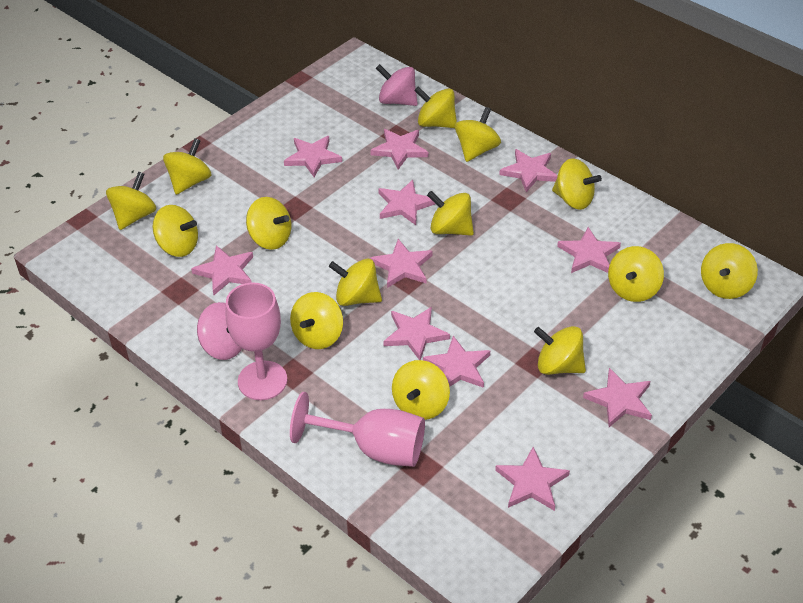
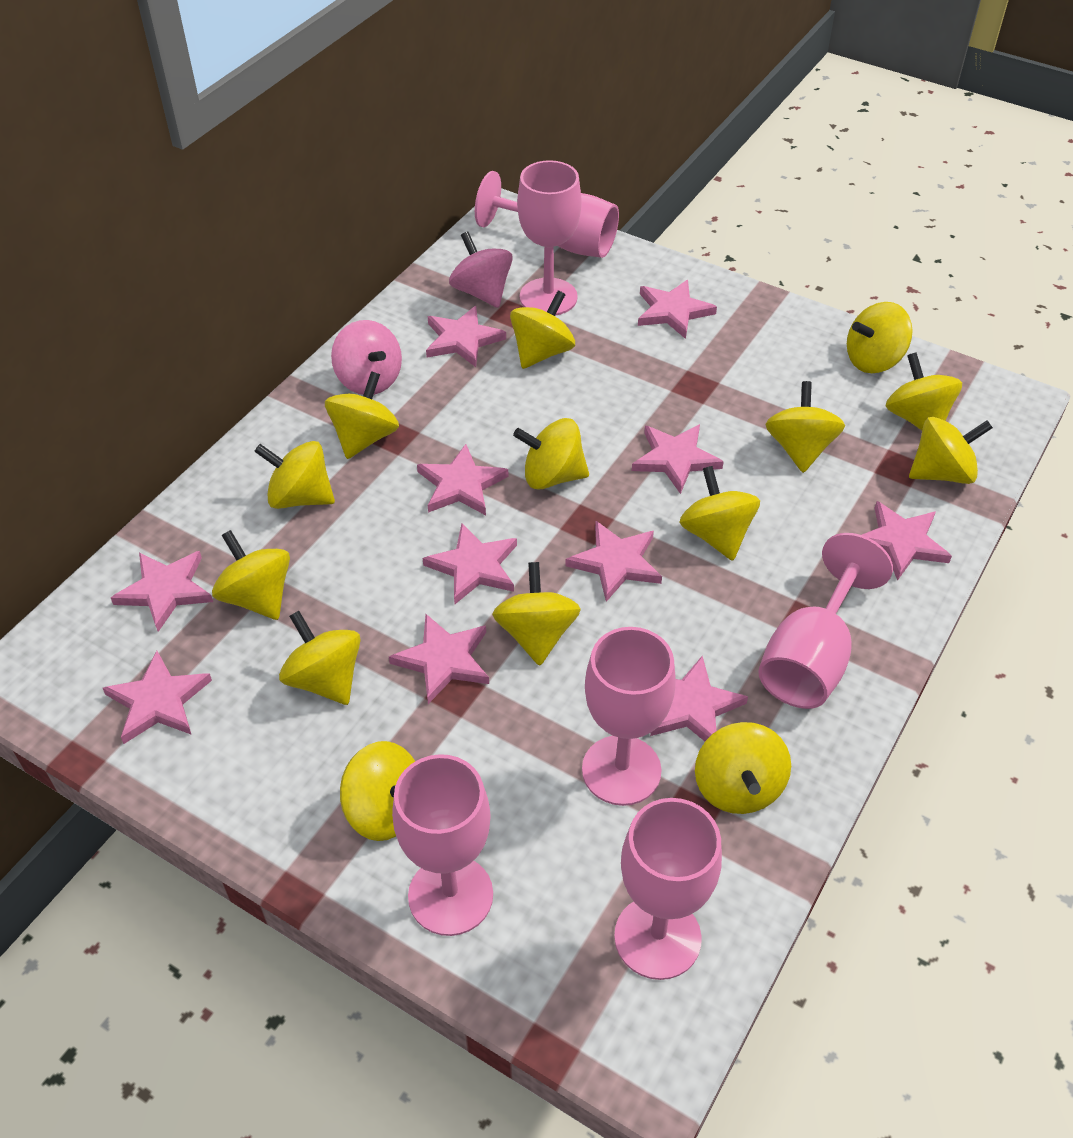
pink goblet: 2 -> 6

